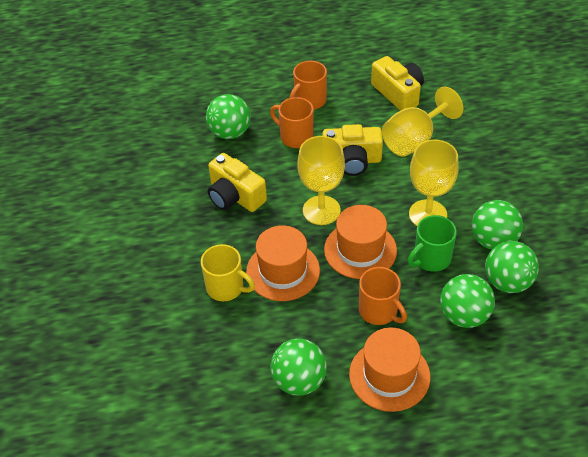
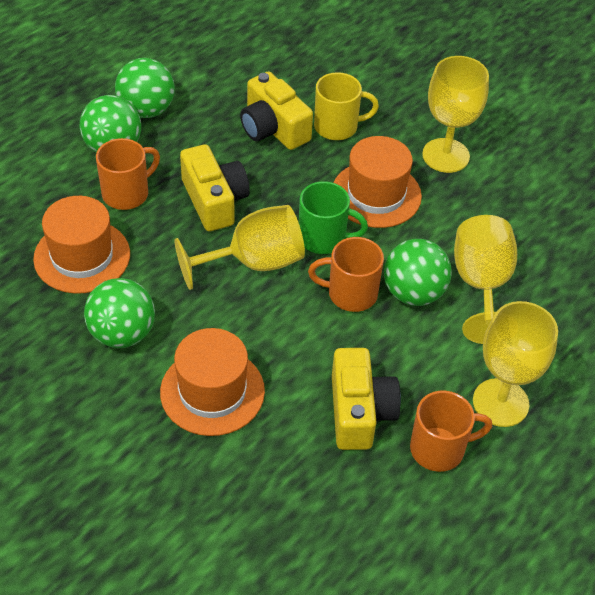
green ball: 5 -> 4
yellow goblet: 3 -> 4

